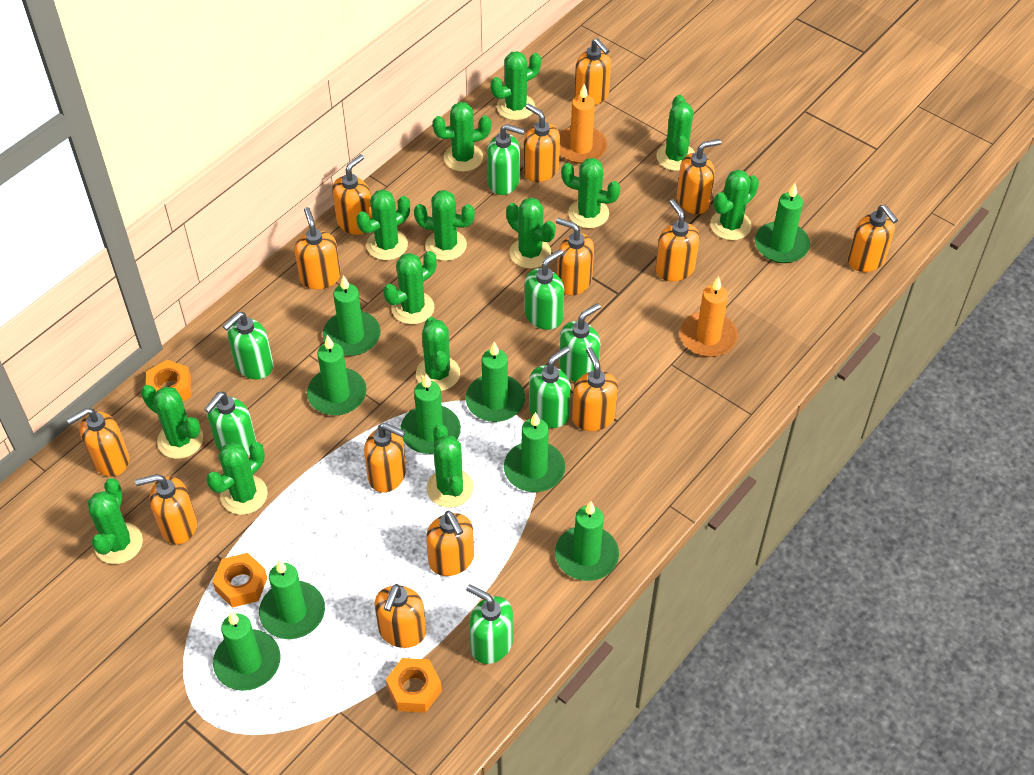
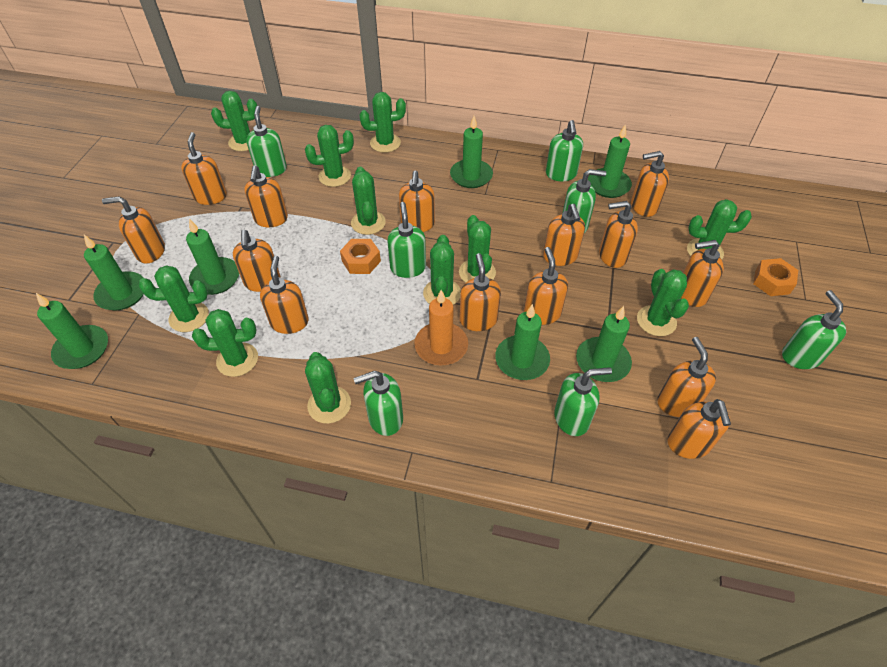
green cactus: 14 -> 11
green candle: 9 -> 7
orange candle: 2 -> 1
orange nut: 3 -> 2

